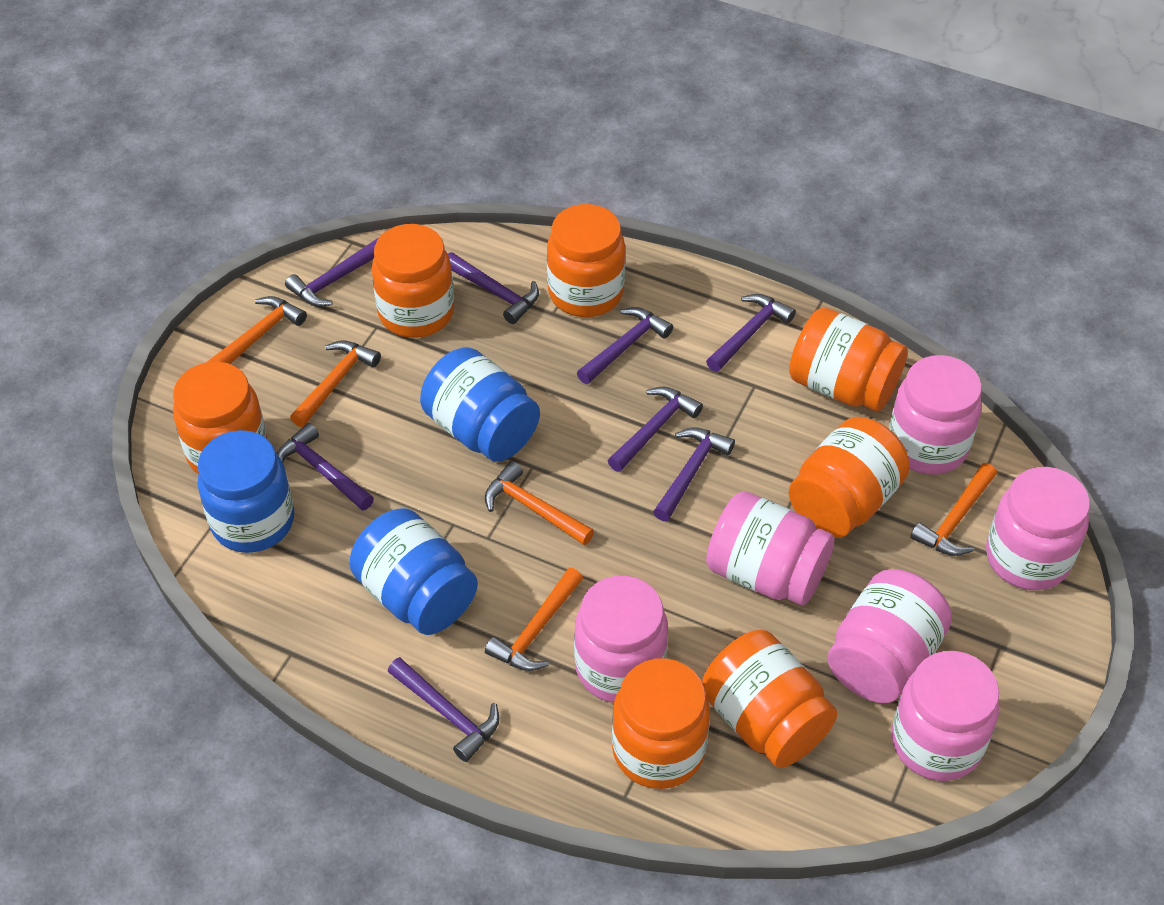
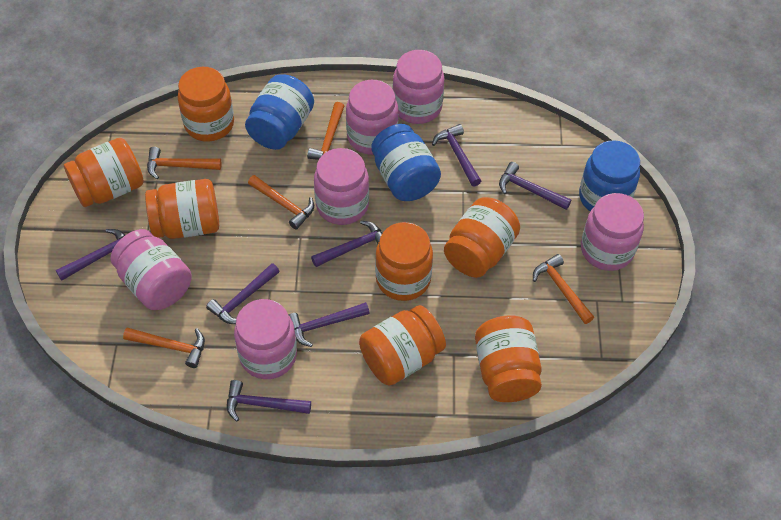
purple hammer: 8 -> 7

